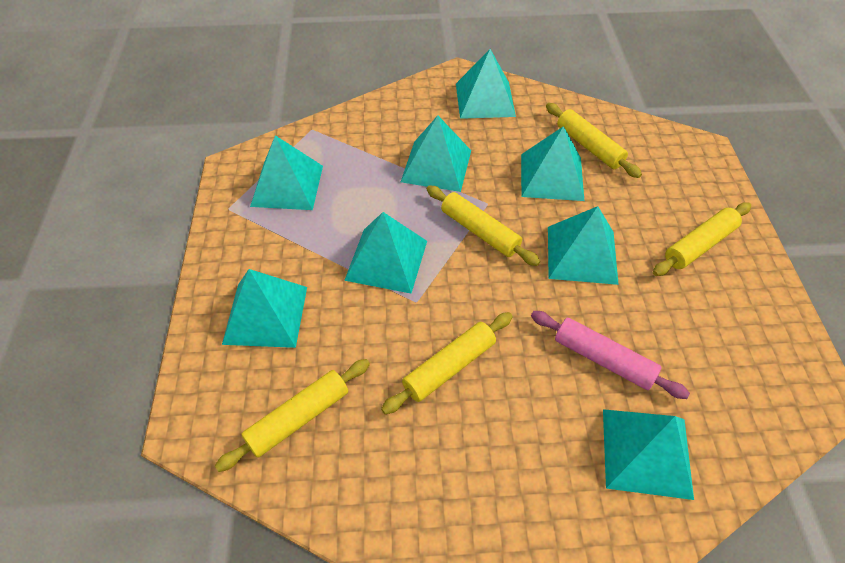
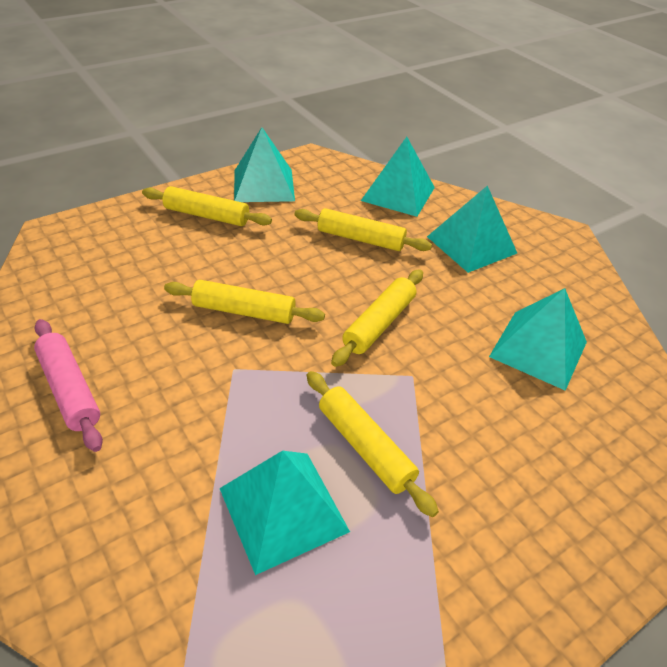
turquoise pyramid: 8 -> 5

